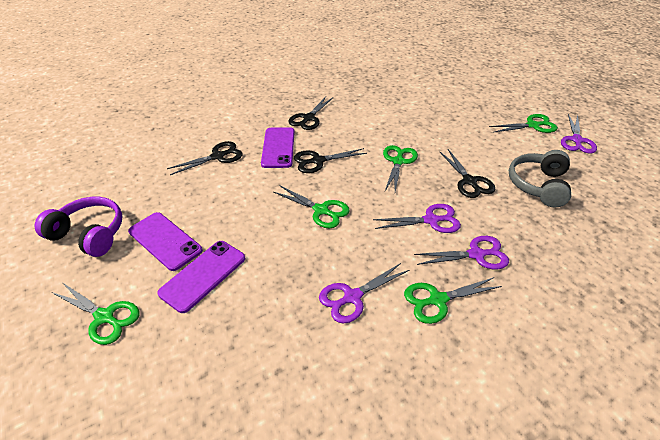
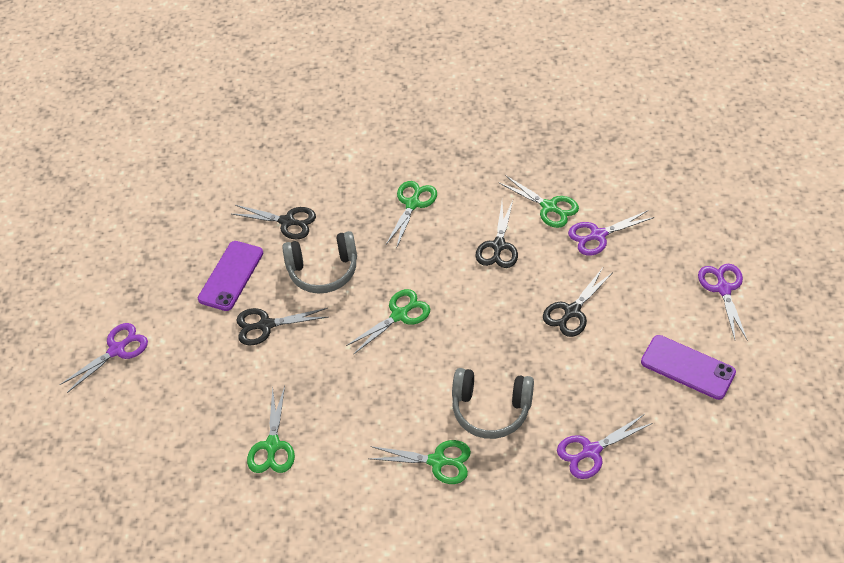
grey headphones: 1 -> 2
purple headphones: 1 -> 0
purple phone: 3 -> 2

